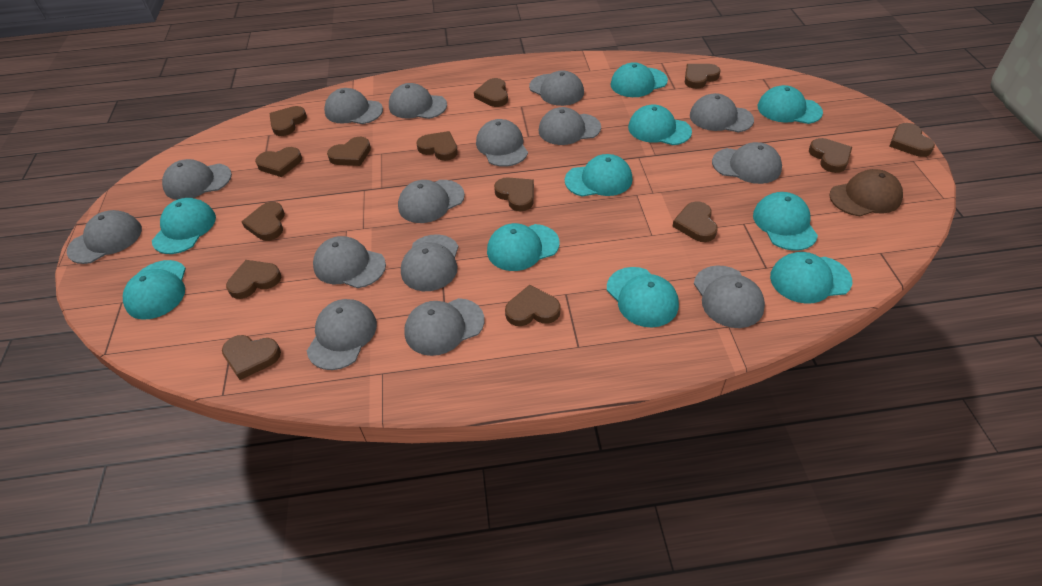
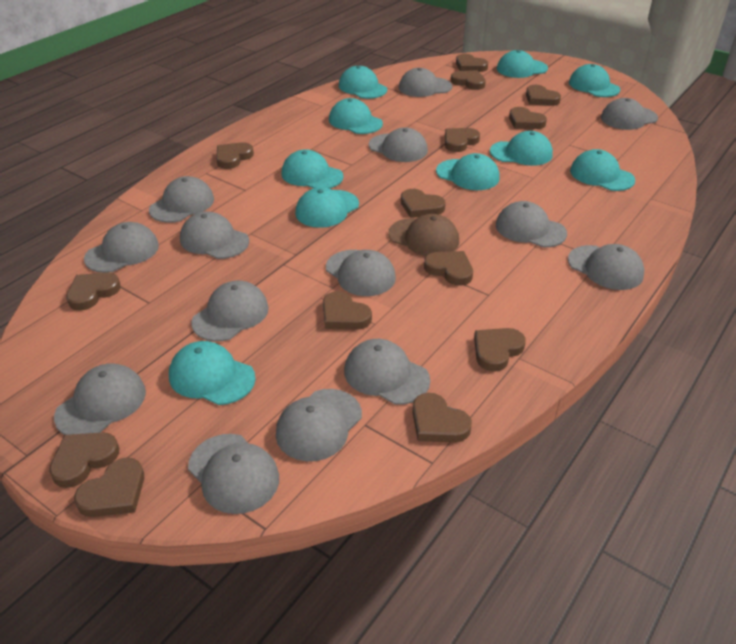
grey cap: 15 -> 14

